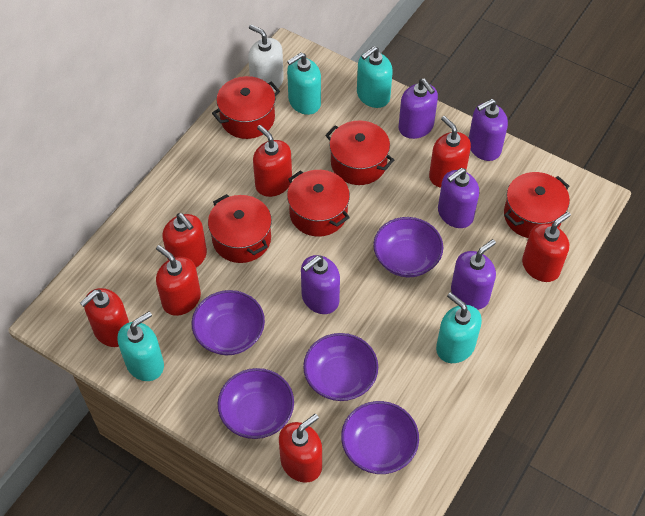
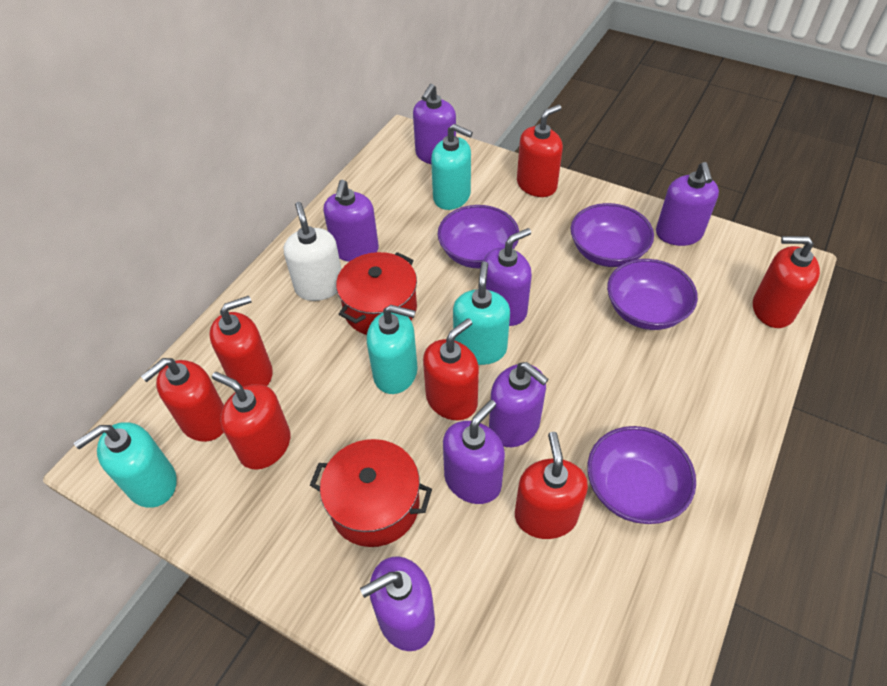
purple bowl: 5 -> 4
purple soap dispenser: 5 -> 7
red pot: 5 -> 2

